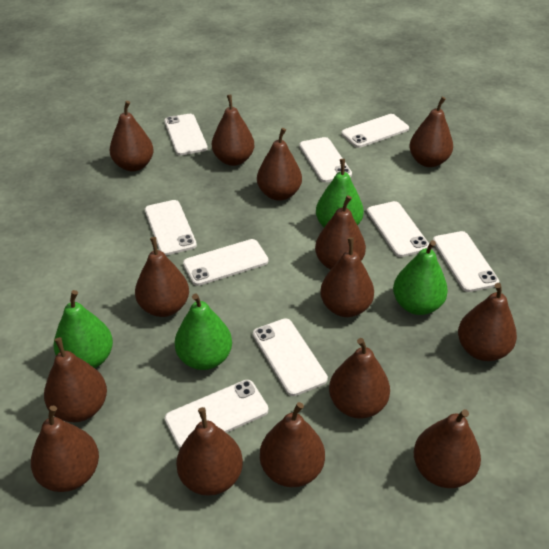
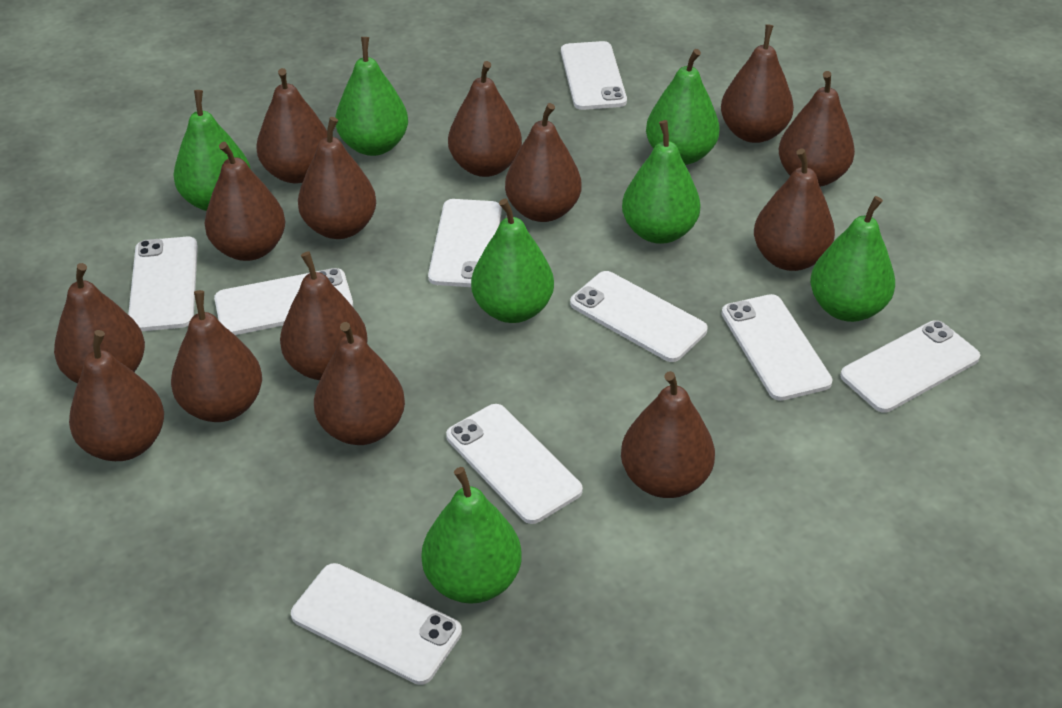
green pear: 4 -> 7

